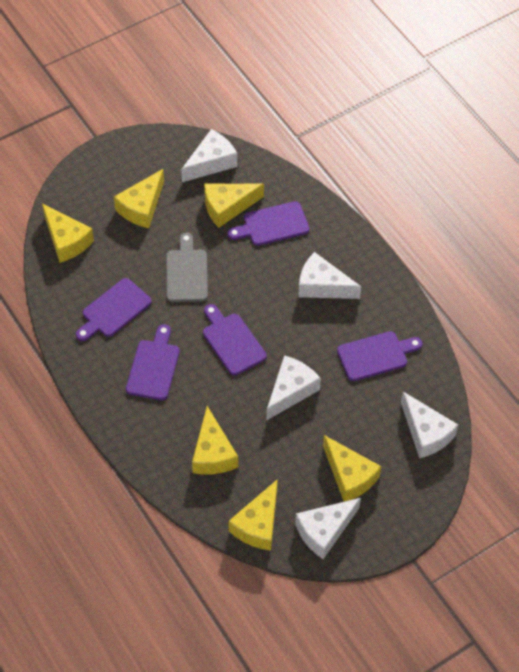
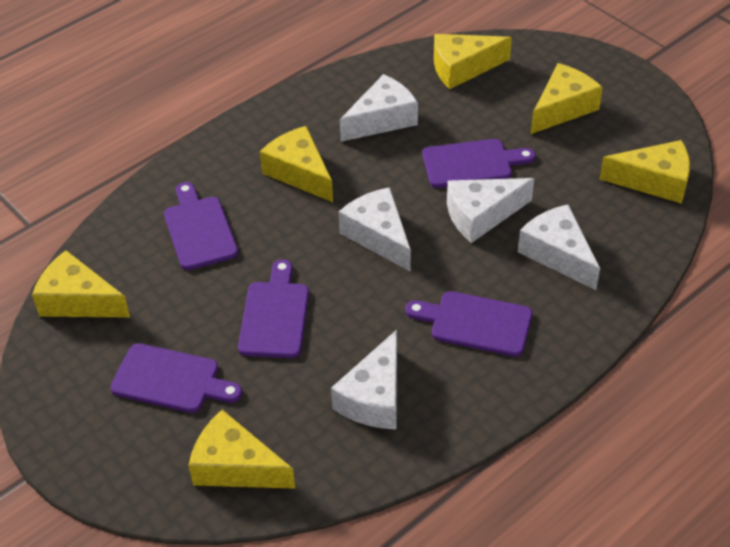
grey cutting board: 1 -> 0

